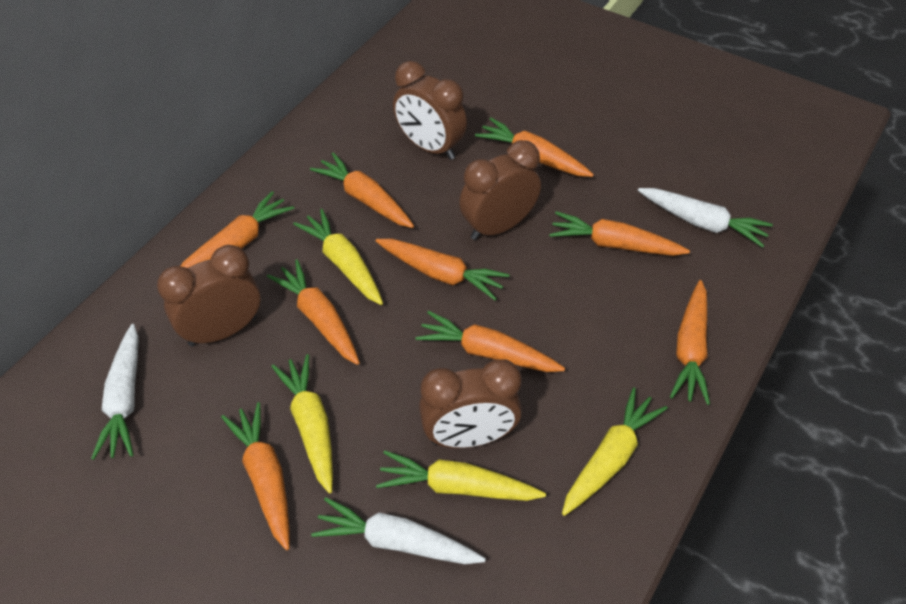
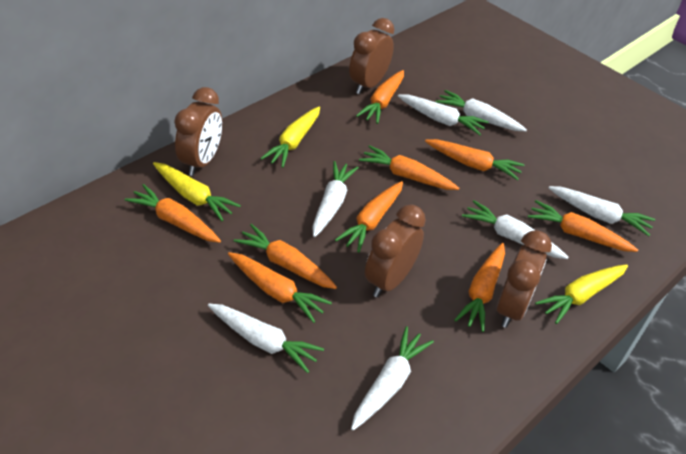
white carrot: 3 -> 7
yellow carrot: 4 -> 3

